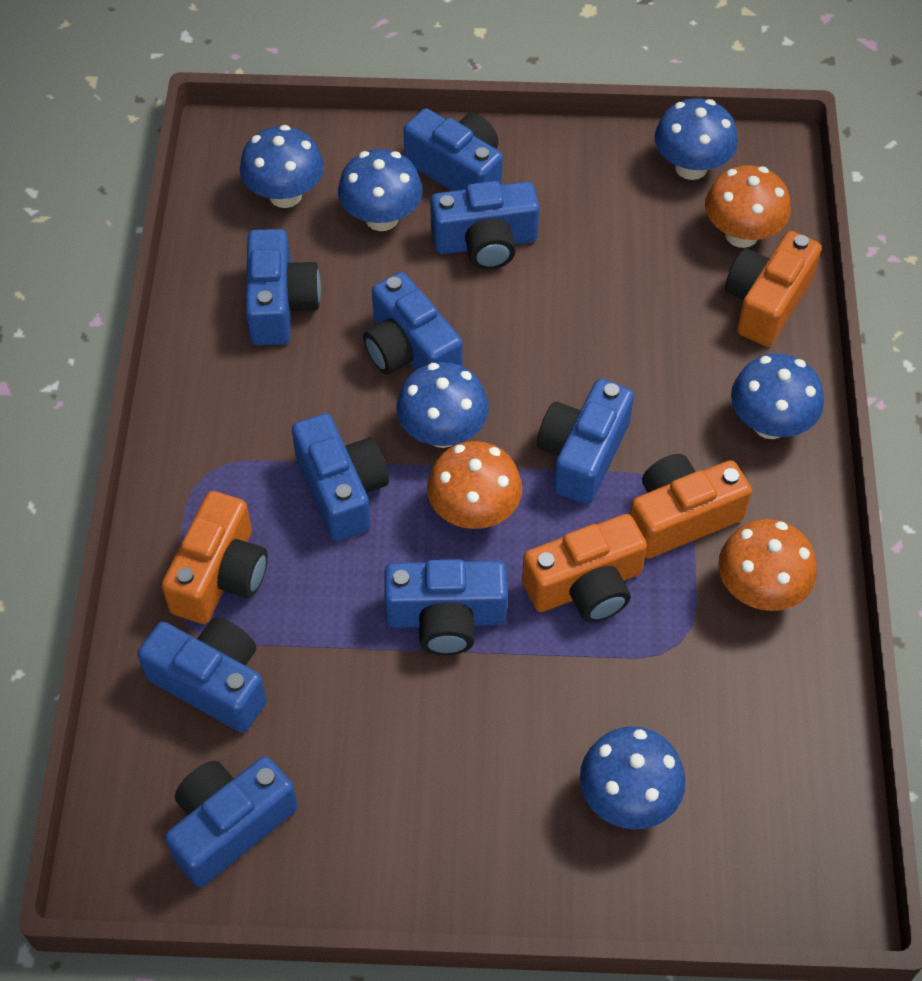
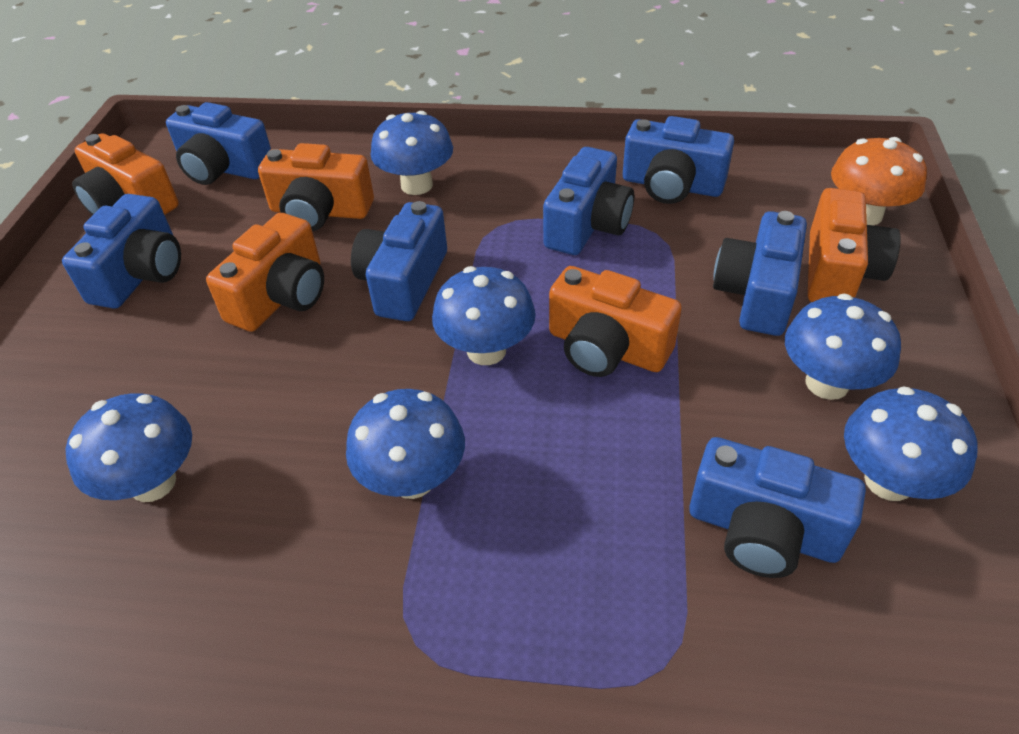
blue camera: 9 -> 7
orange camera: 4 -> 5
orange mushroom: 3 -> 1

